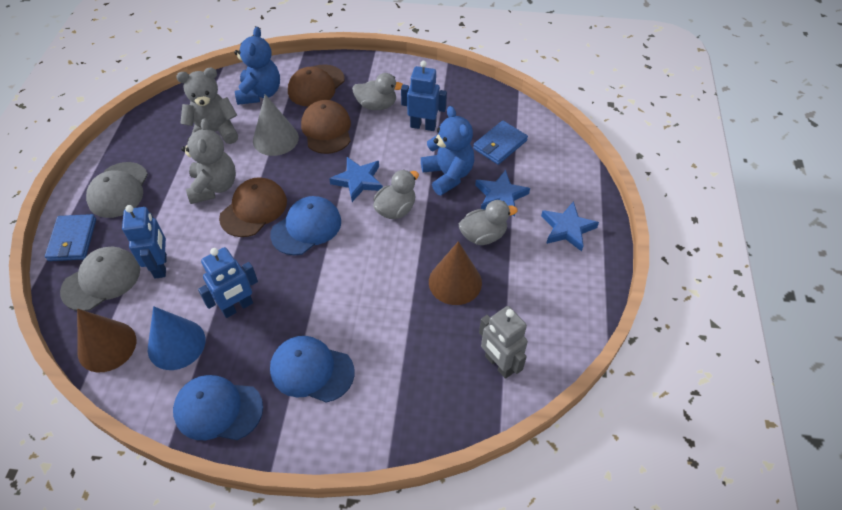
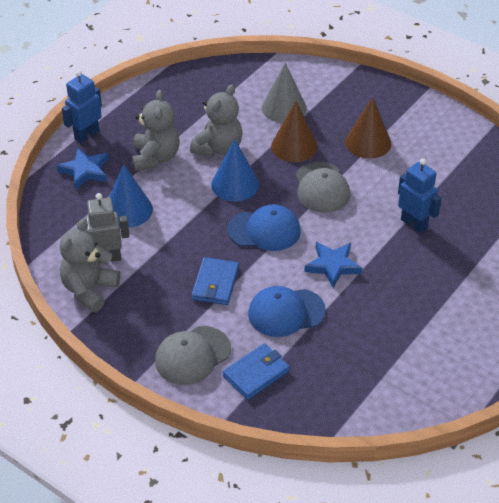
blue cap: 3 -> 2
blue cone: 1 -> 2
blue robot: 3 -> 2
blue star: 3 -> 2
blue teddy bear: 2 -> 0
brown cap: 3 -> 0
grey duck: 3 -> 0
grey teddy bear: 2 -> 3

